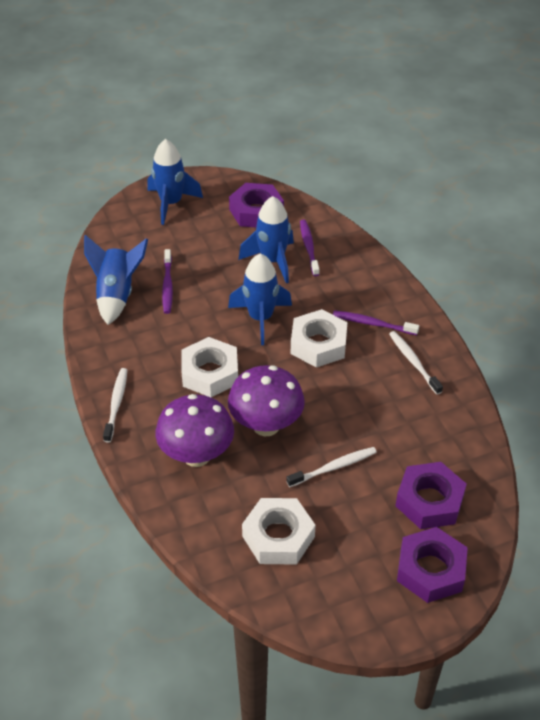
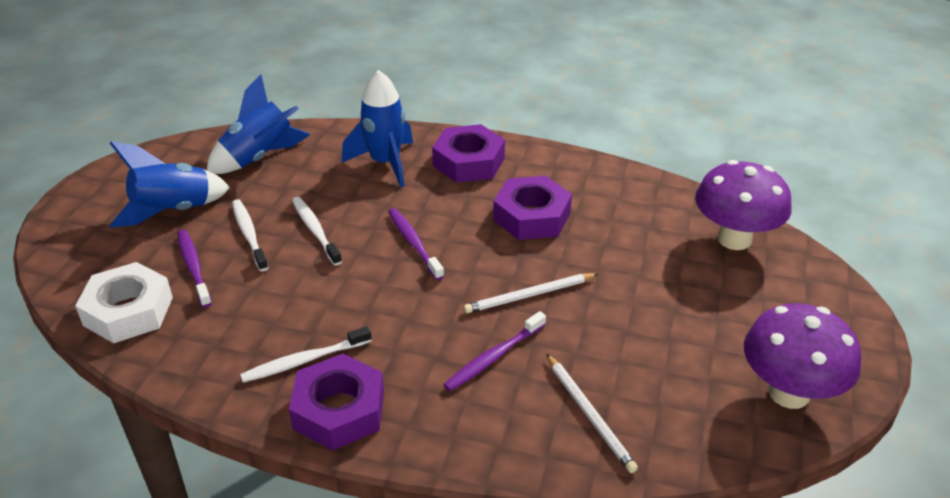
blue rocket: 4 -> 3
white nut: 3 -> 1
white pencil: 0 -> 2

